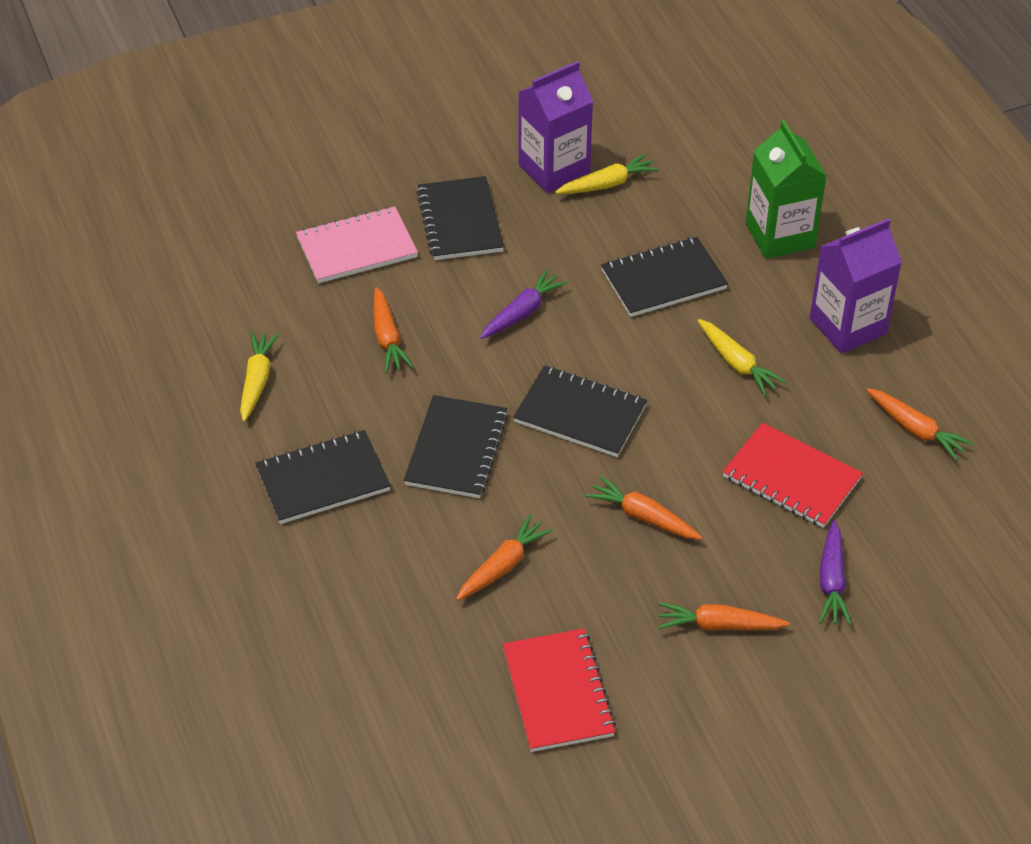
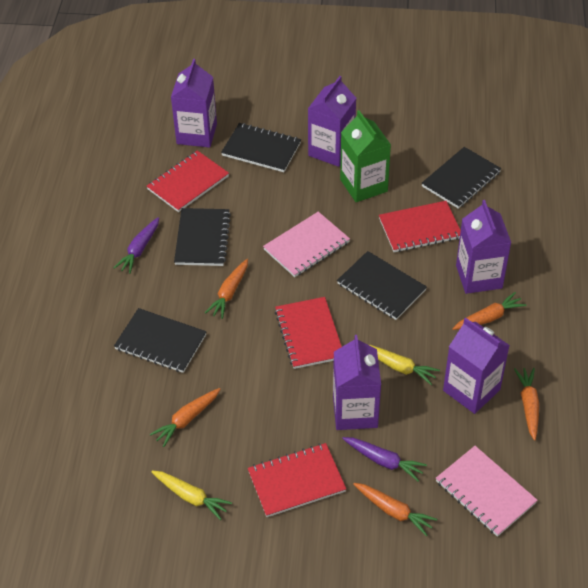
pink notebook: 1 -> 2
purple carton: 2 -> 5
red notebook: 2 -> 4
yellow carrot: 3 -> 2

